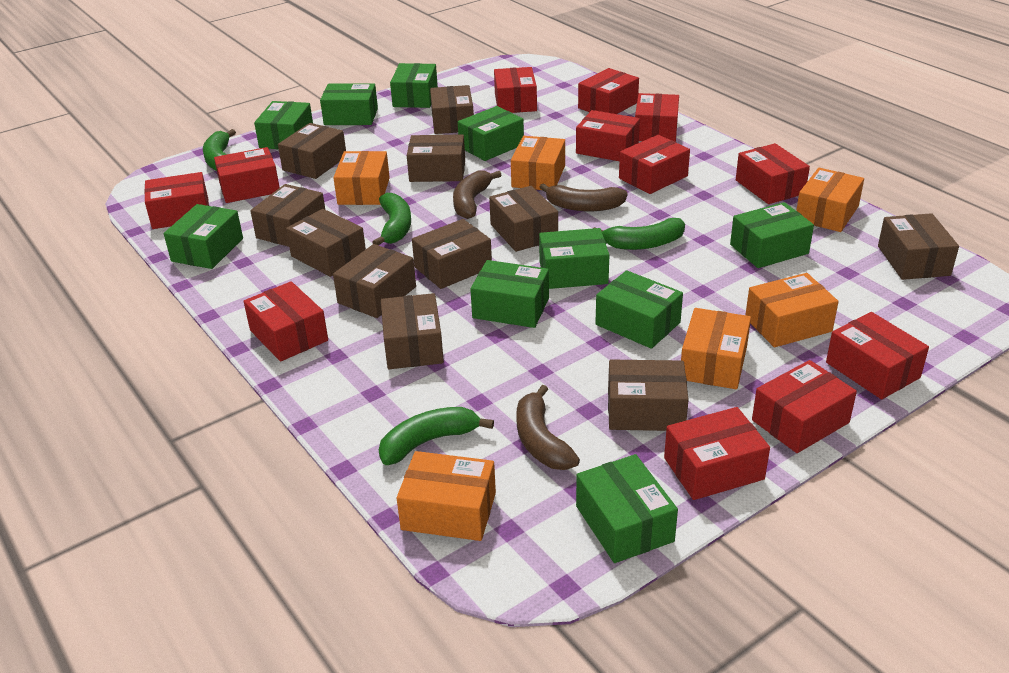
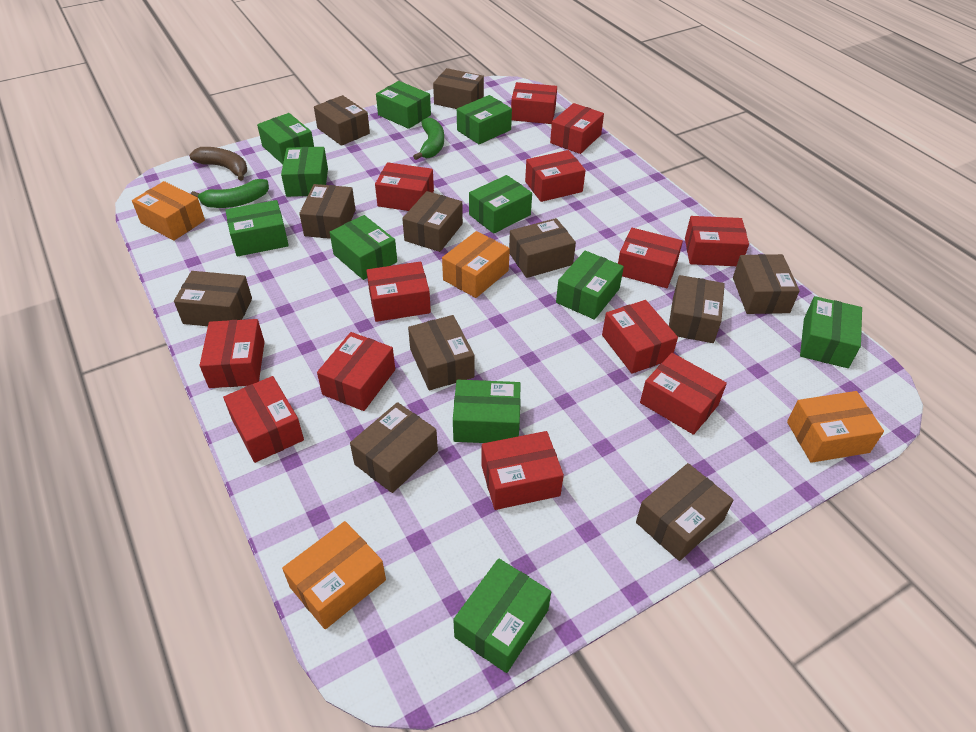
brown banana: 3 -> 1
green banana: 4 -> 2
green box: 10 -> 11
orange box: 6 -> 4
red box: 12 -> 13

